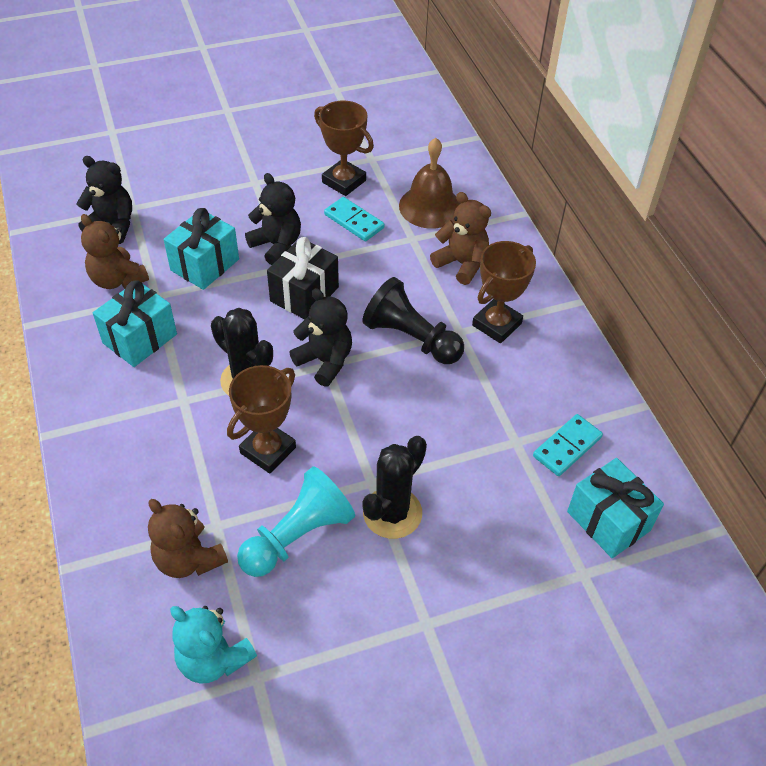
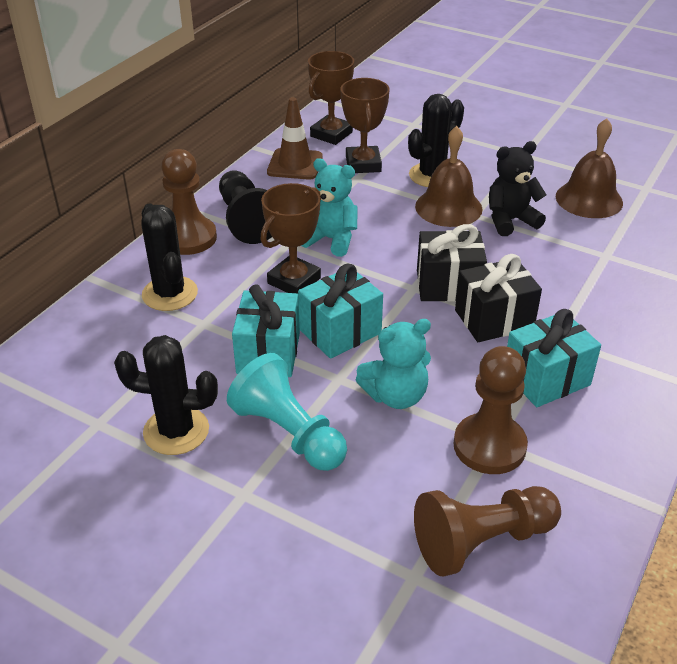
black cactus: 2 -> 3
black gift: 1 -> 2
black teddy bear: 3 -> 1
brown bell: 1 -> 2
brown pawn: 0 -> 3
brown teddy bear: 3 -> 0
brown traffic cone: 0 -> 1
turquoise domino: 2 -> 0
turquoise teddy bear: 1 -> 2

